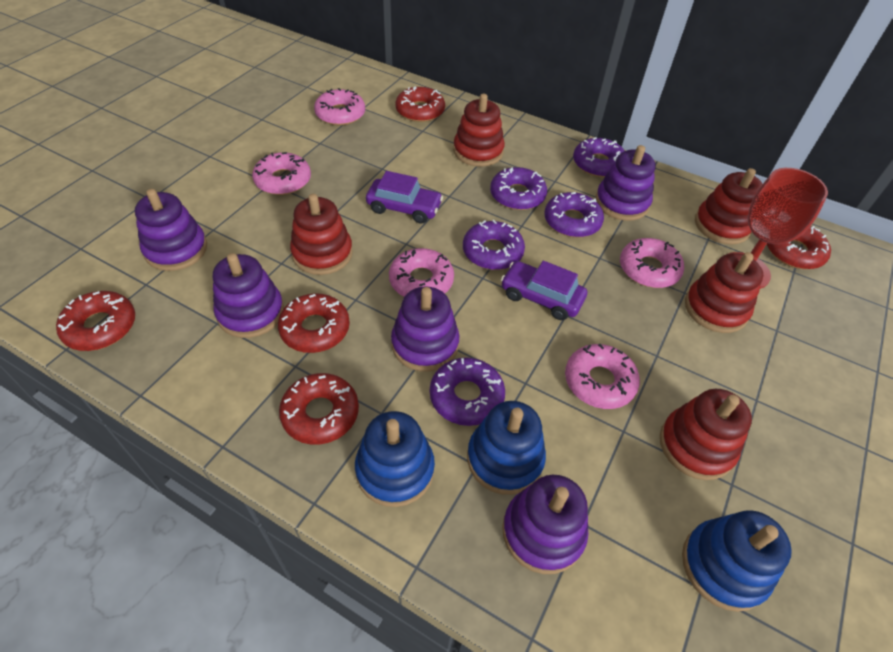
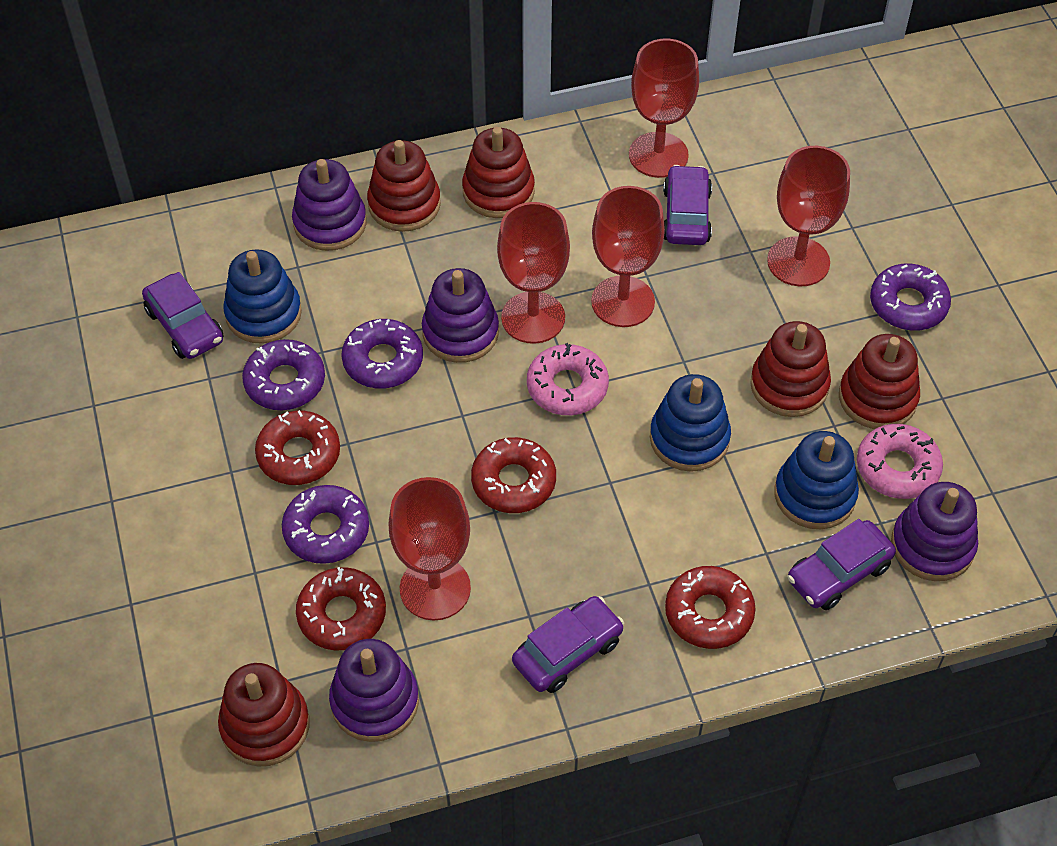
pink donut: 5 -> 2
purple car: 2 -> 4
purple donut: 5 -> 4
purple stacking toy: 5 -> 4
red donut: 5 -> 4
red goblet: 1 -> 5

